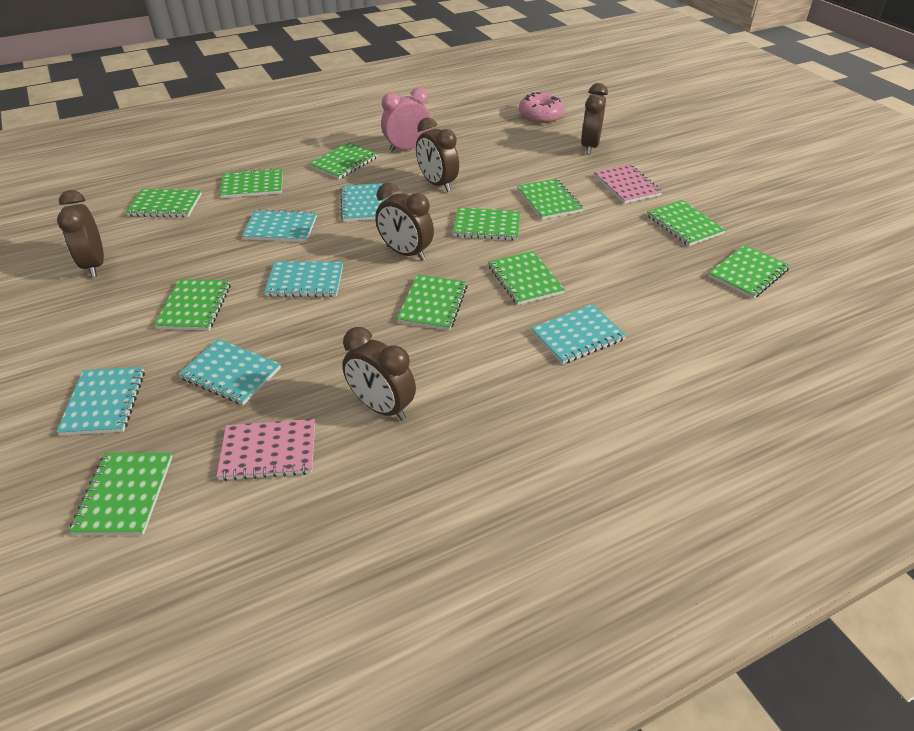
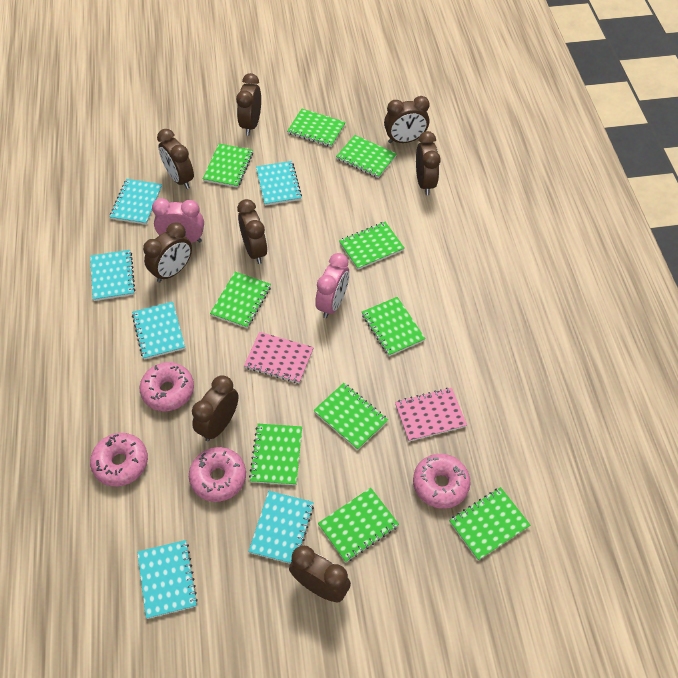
brown clock: 5 -> 8
green notebook: 11 -> 10
pink clock: 1 -> 2
pink donut: 1 -> 4

